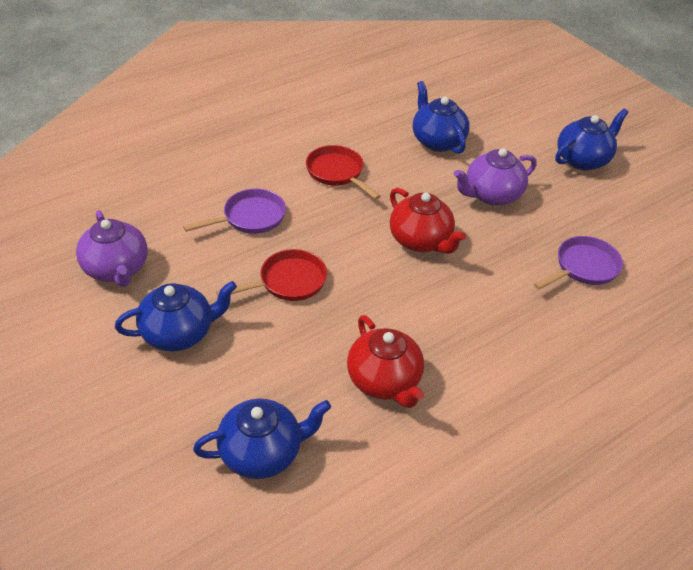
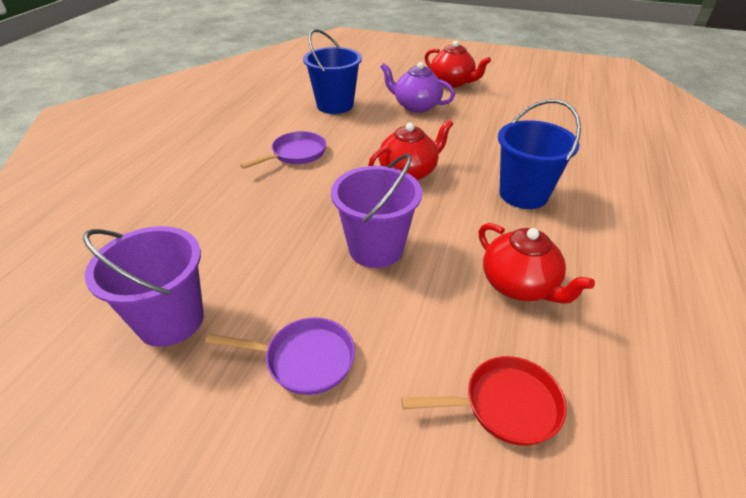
blue bucket: 0 -> 2
blue teapot: 4 -> 0
purple bucket: 0 -> 2
purple teapot: 2 -> 1
red pan: 2 -> 1
red teapot: 2 -> 3

